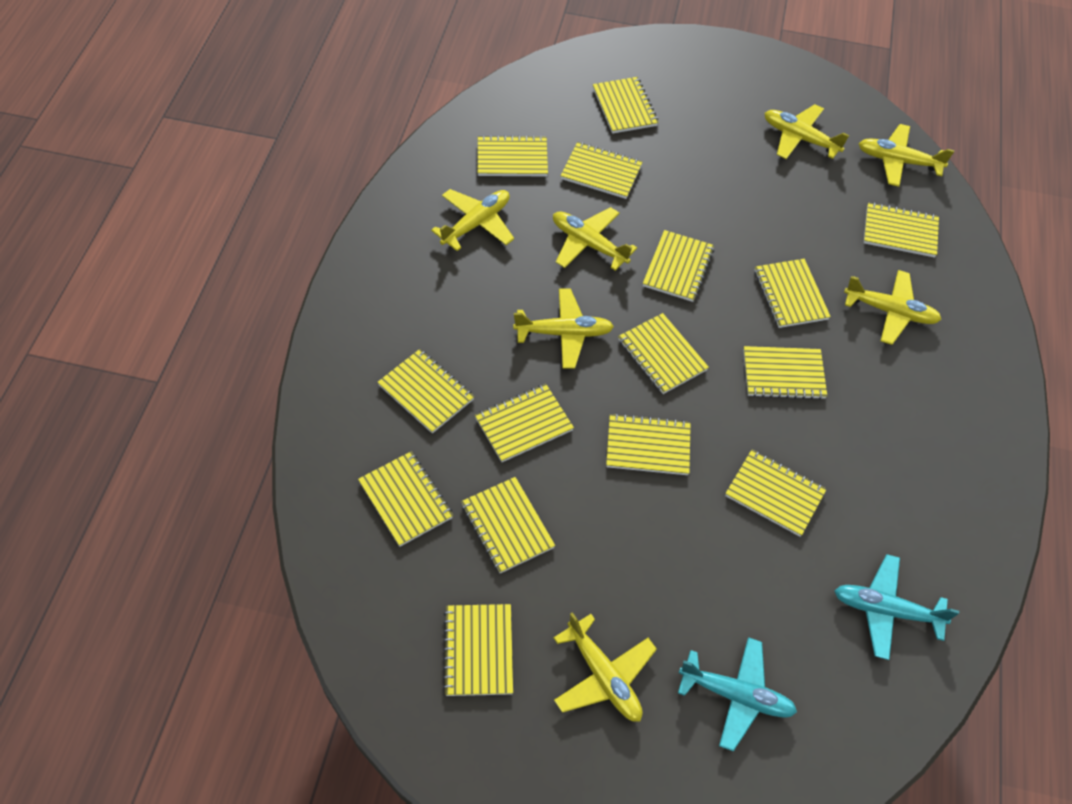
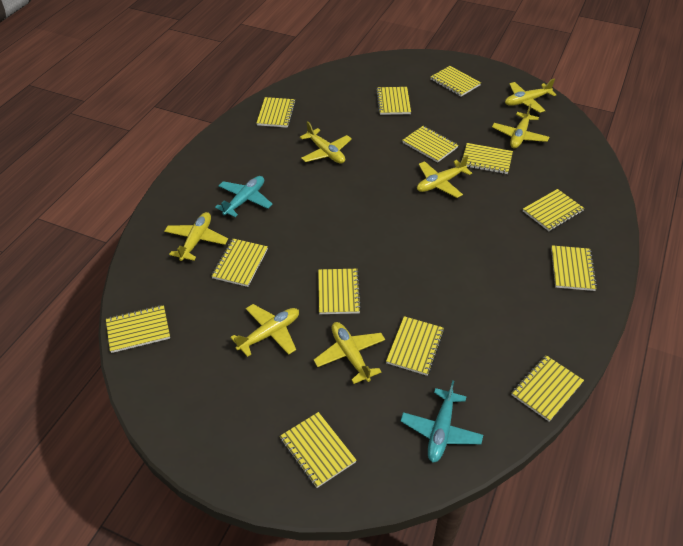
yellow notebook: 15 -> 13

